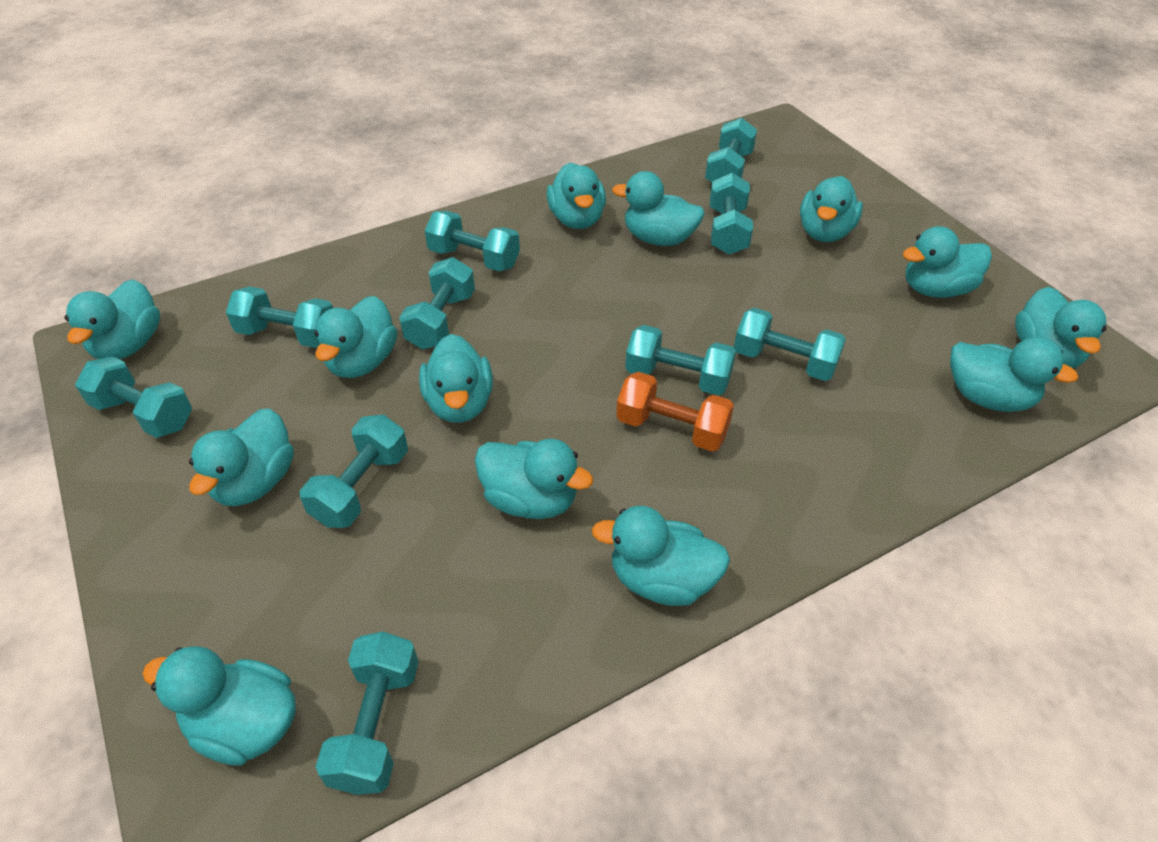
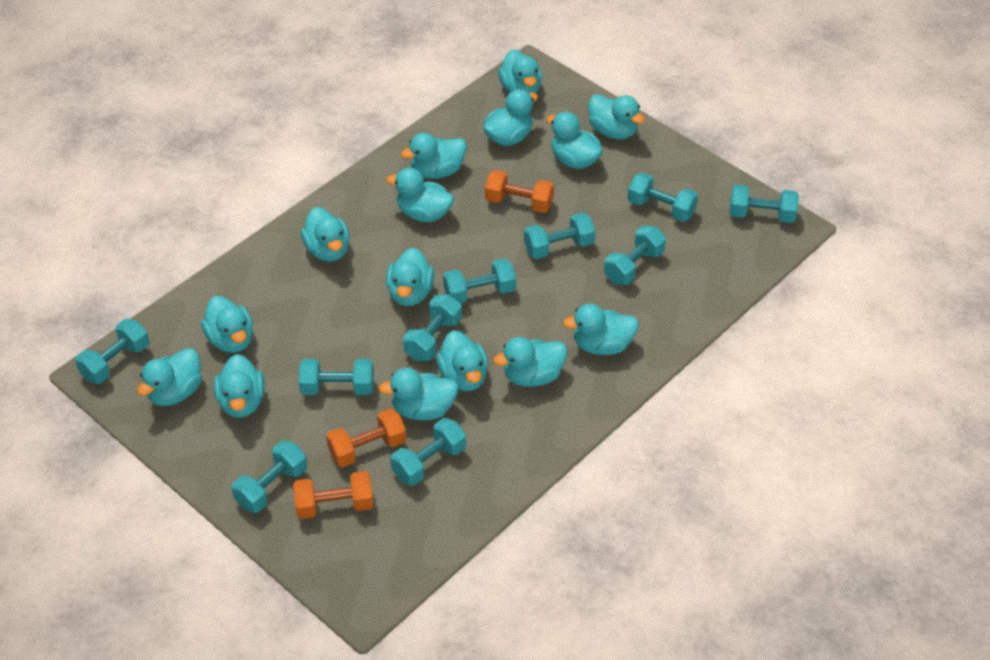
orange dumbbell: 1 -> 3
turquoise duck: 13 -> 15

